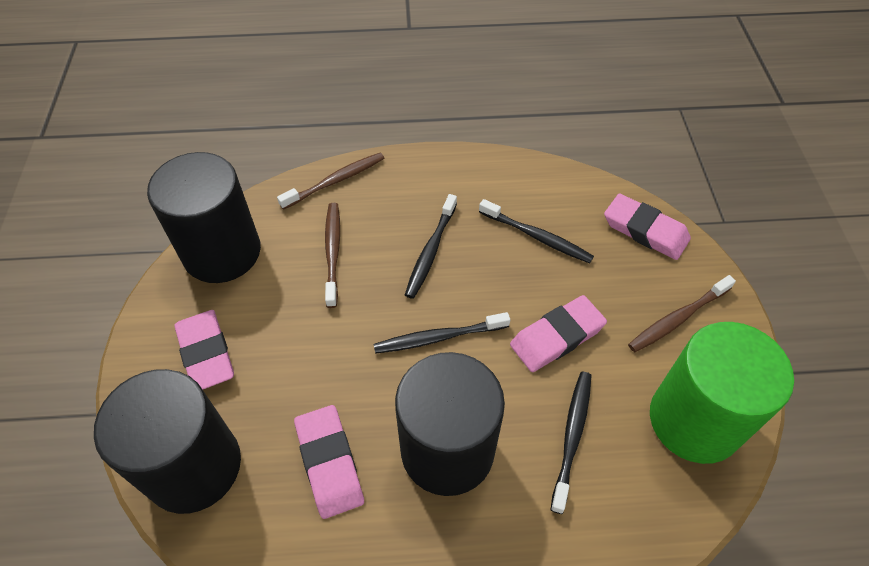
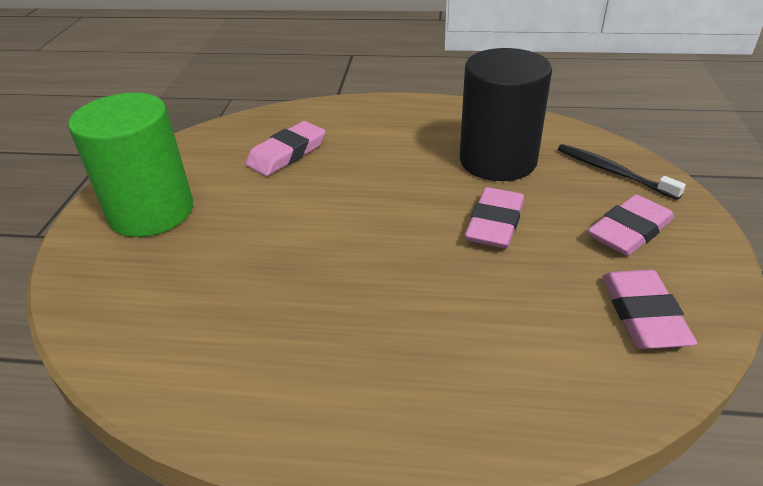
black cylinder: 3 -> 1
black toothbrush: 4 -> 1
brown toothbrush: 3 -> 0

